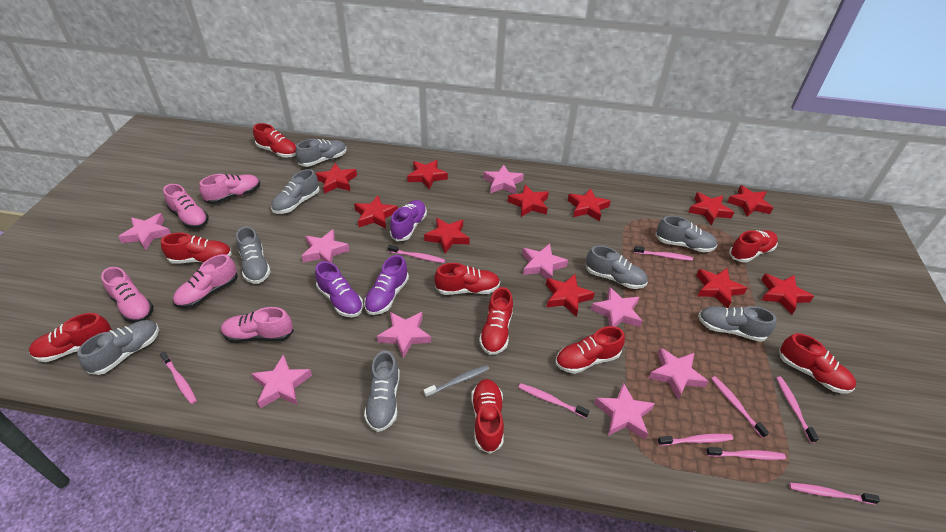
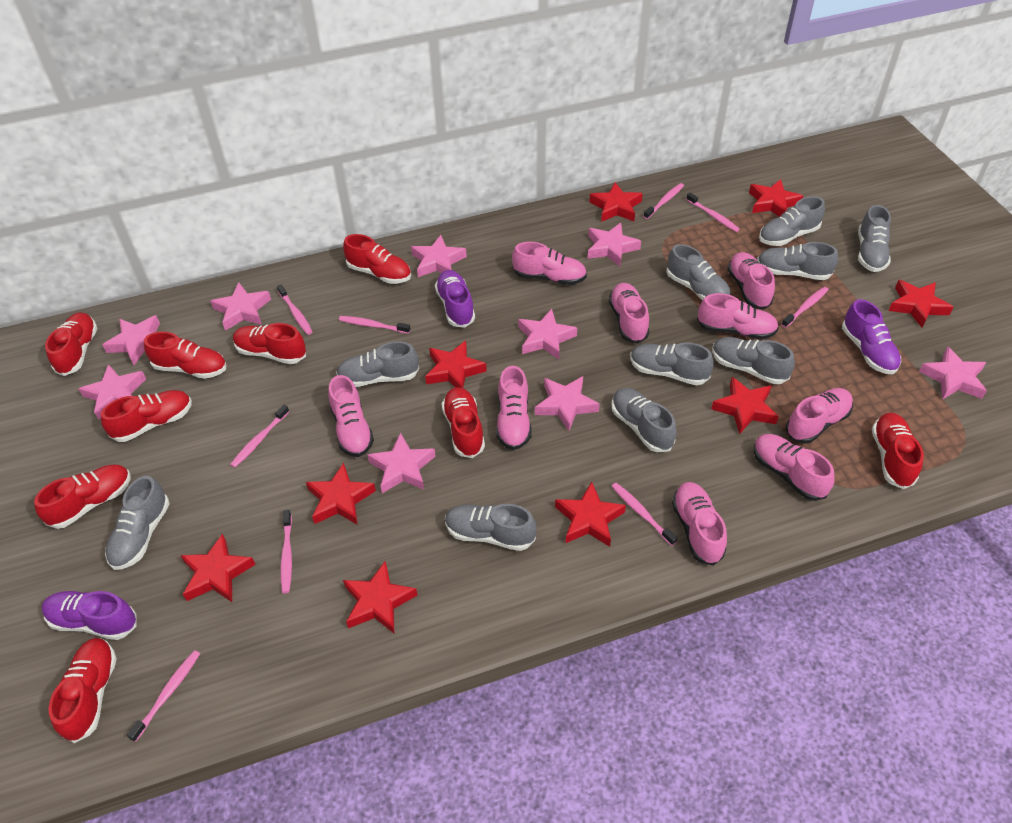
grey shoe: 8 -> 10
grey toothbrush: 1 -> 0
pink shoe: 5 -> 9
red star: 11 -> 9

